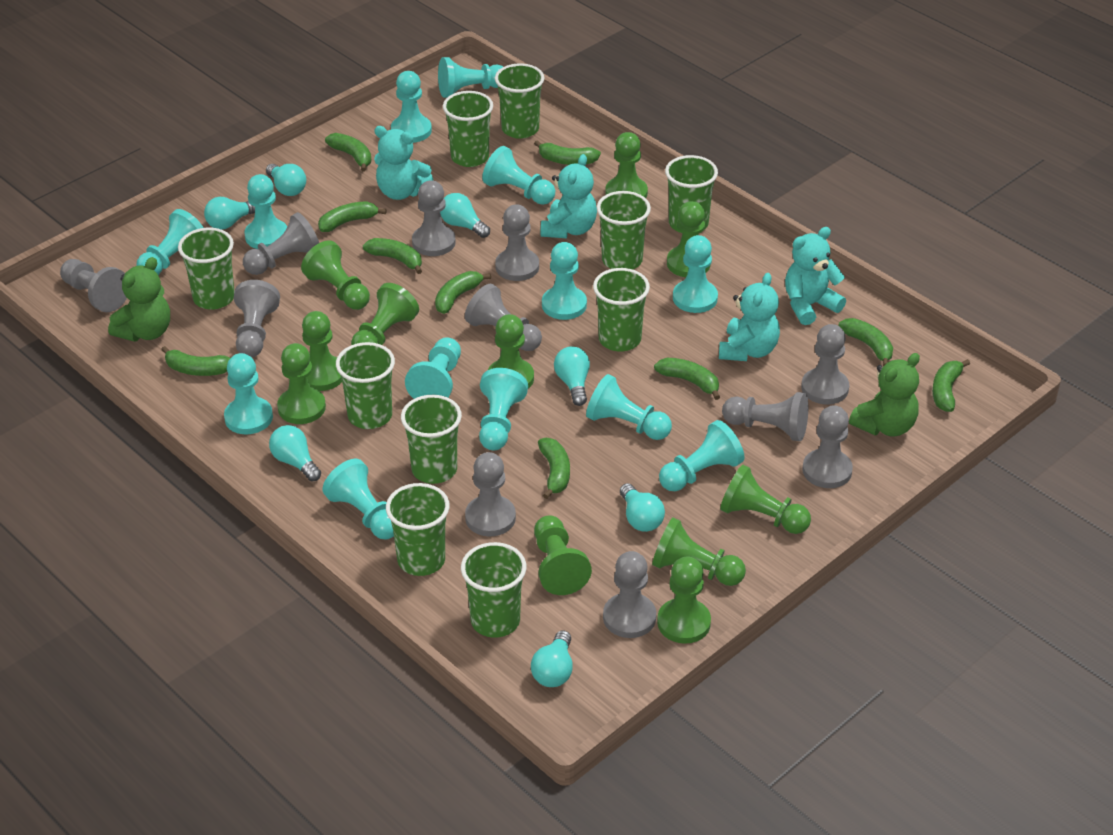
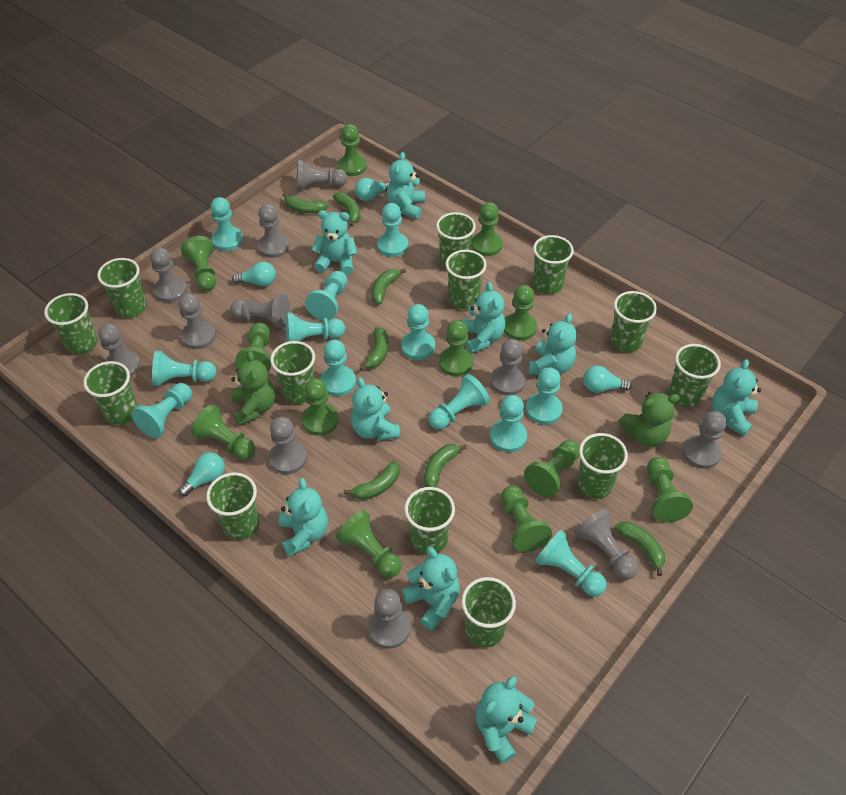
green banana: 10 -> 7
green cup: 10 -> 13
green pawn: 11 -> 12
turquoise light bulb: 7 -> 4
turquoise pawn: 13 -> 12
turquoise teddy bear: 4 -> 9

